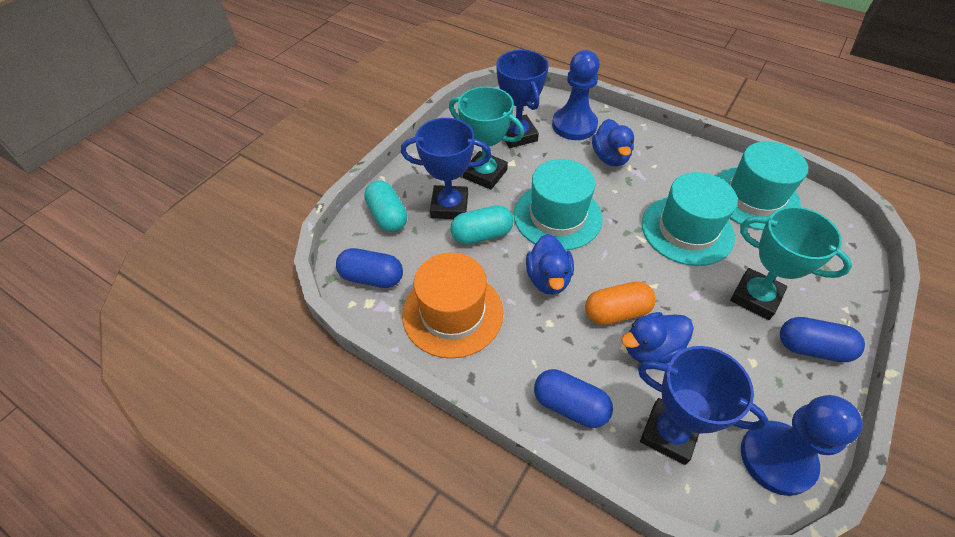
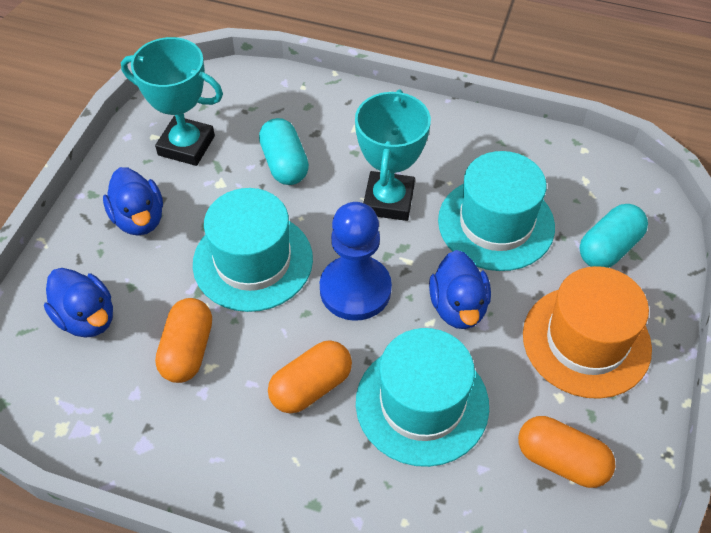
blue capsule: 3 -> 0
blue pawn: 2 -> 1
blue trophy: 3 -> 0
orange capsule: 1 -> 3

